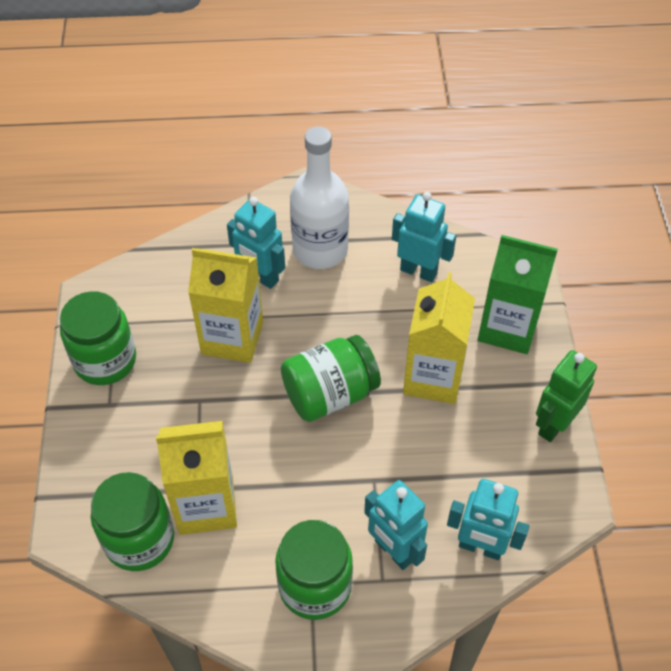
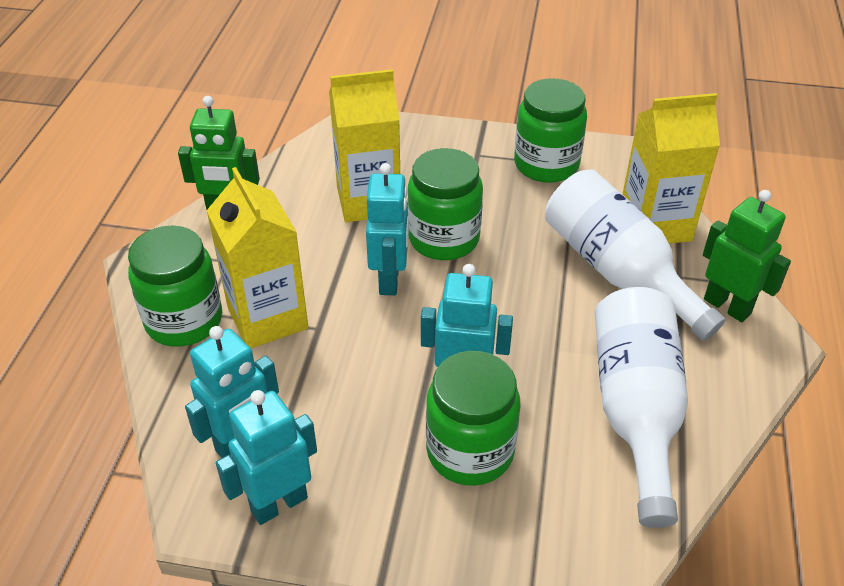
green carton: 1 -> 0
green robot: 1 -> 2
white bottle: 1 -> 2

